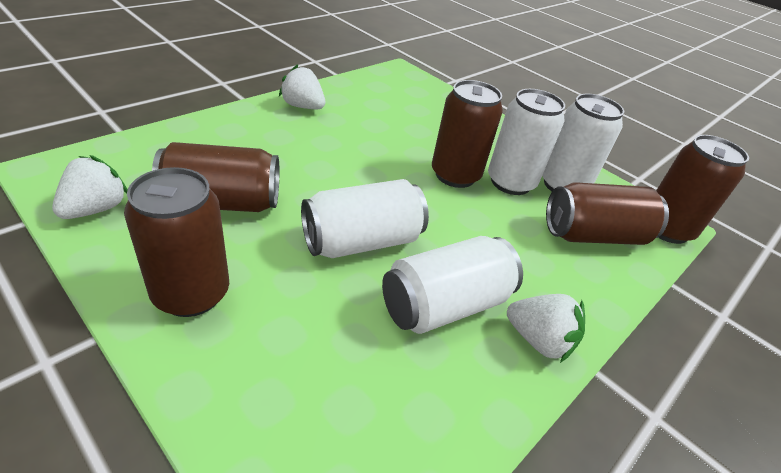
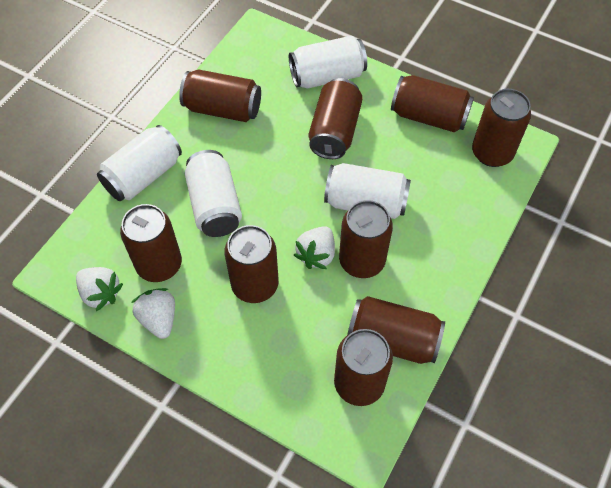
brown can: 5 -> 9

